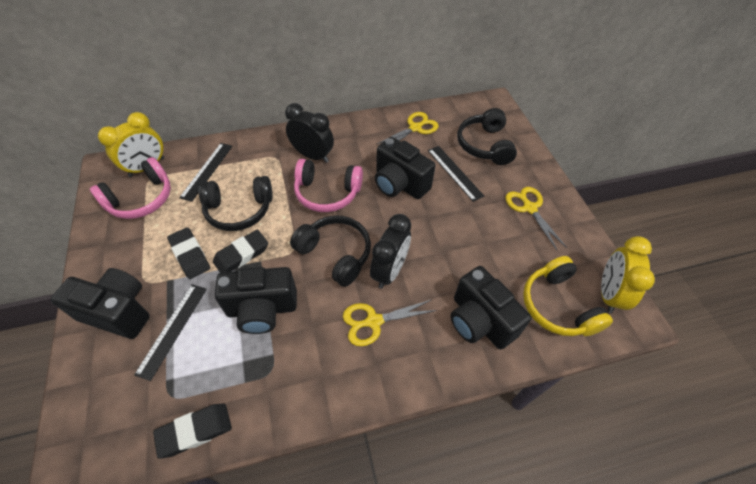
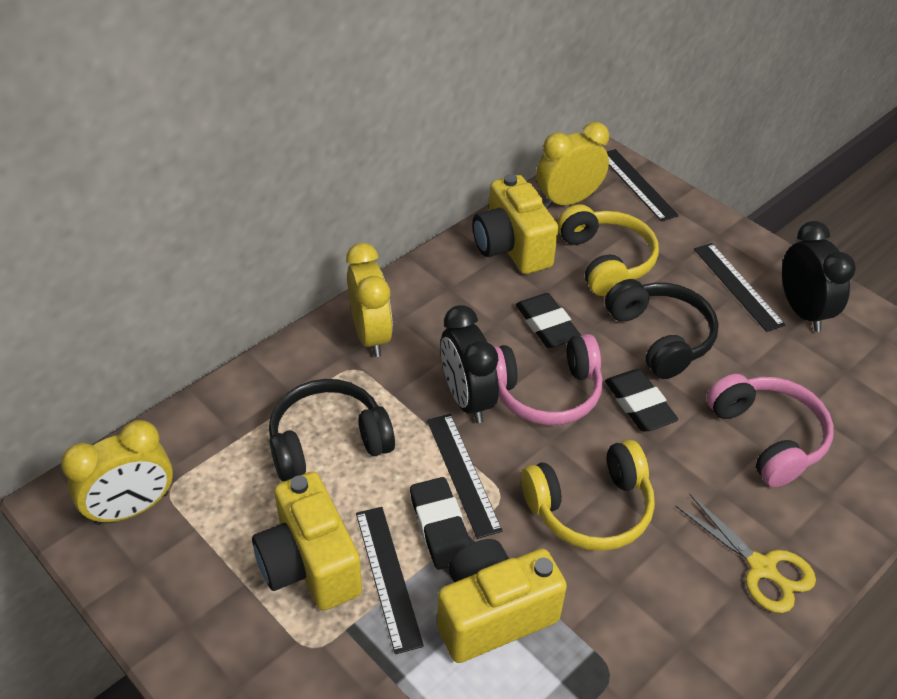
black camera: 4 -> 0
black headphones: 3 -> 2
black ruler: 3 -> 4
yellow camera: 0 -> 3
yellow clock: 2 -> 3
yellow headphones: 1 -> 2
yellow scissors: 3 -> 1

